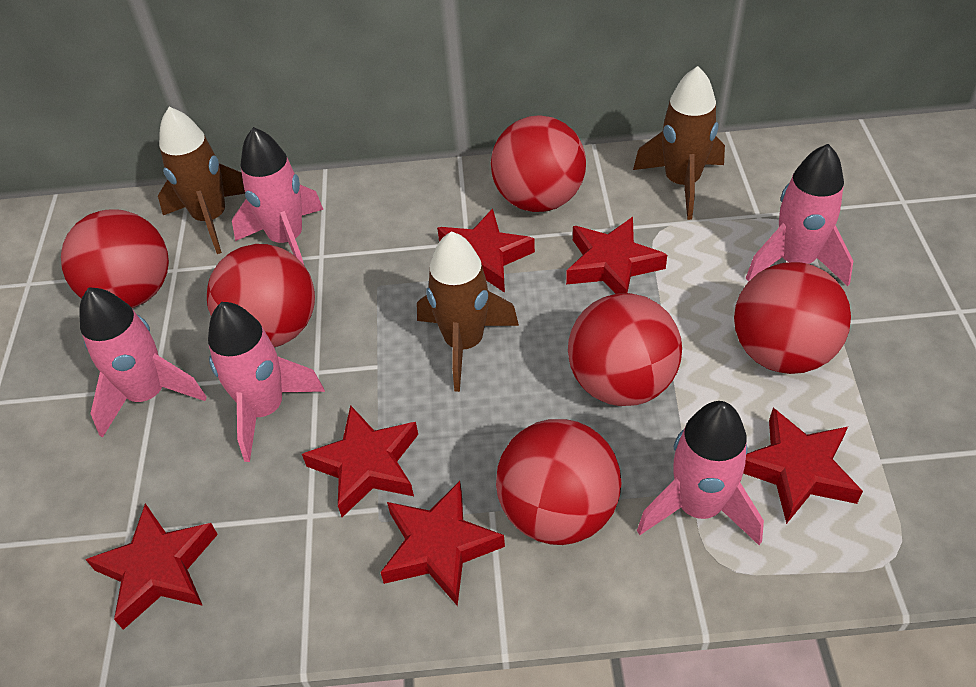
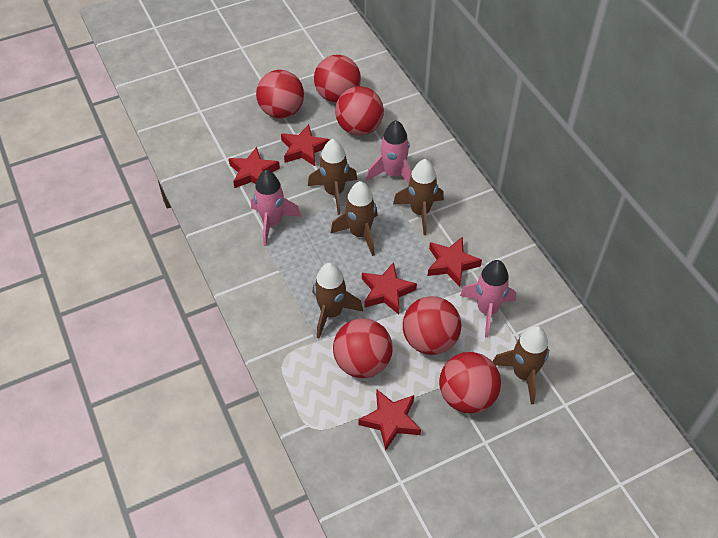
brown rocket: 3 -> 5
pink rocket: 5 -> 3
red star: 6 -> 5

